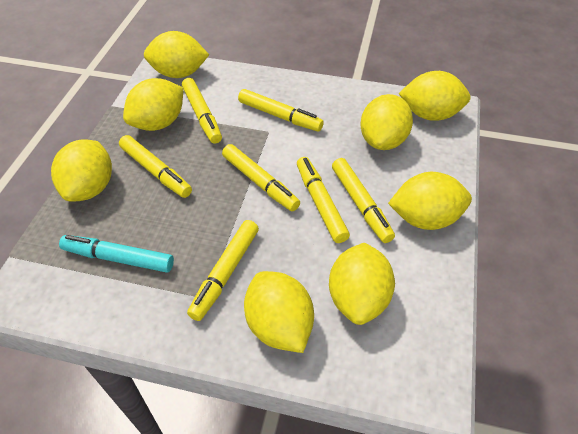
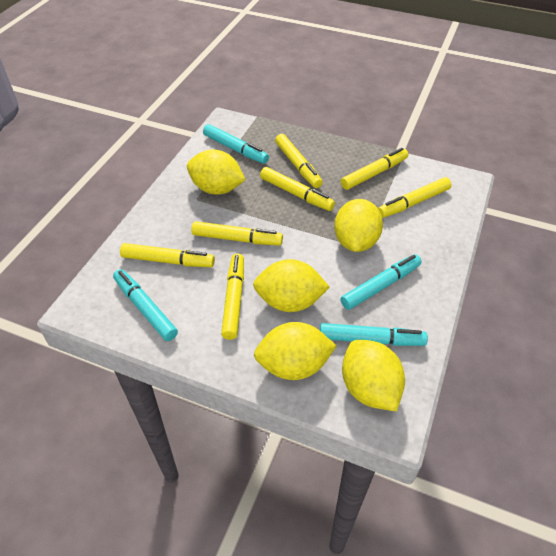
turquoise marker: 1 -> 4
yellow lemon: 8 -> 5

